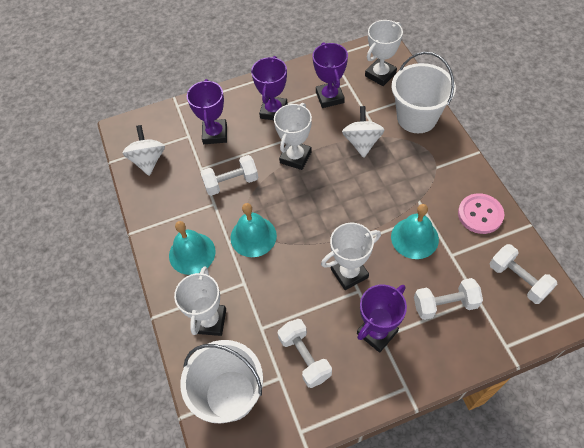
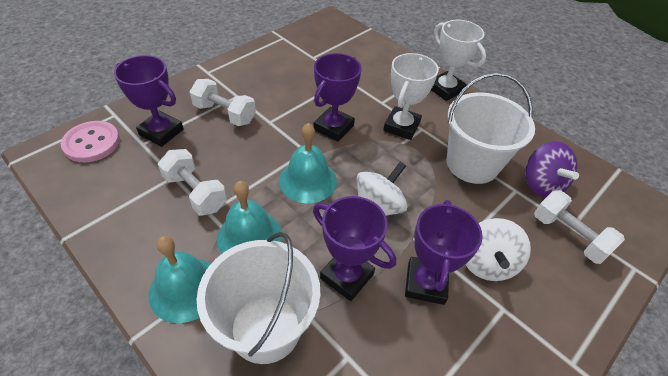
purple spinning top: 0 -> 1
white dumbbell: 4 -> 3
white trophy: 4 -> 2

